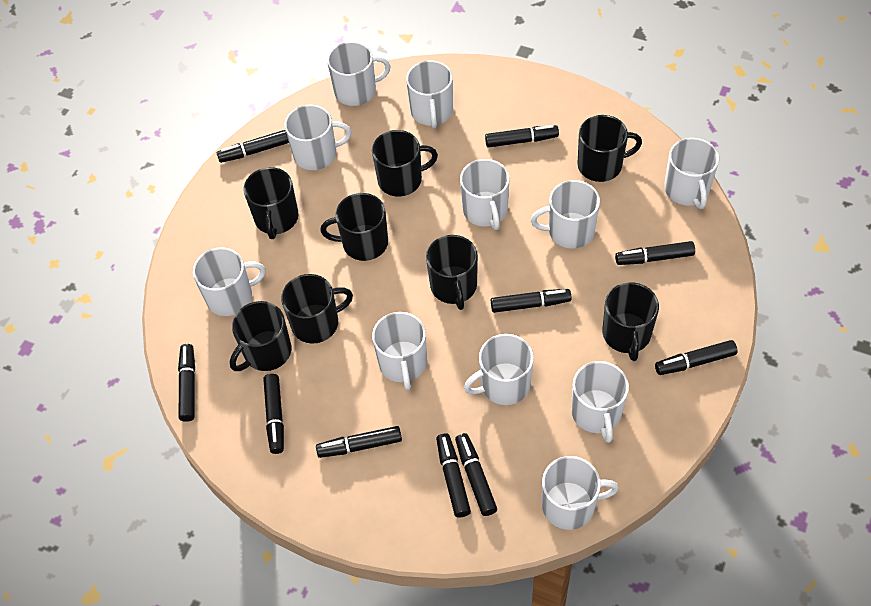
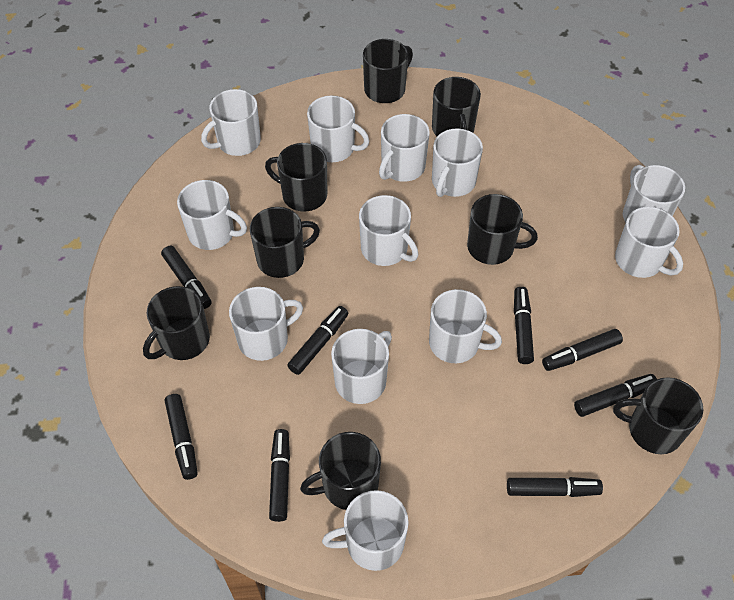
black marker: 10 -> 8
white mug: 11 -> 12

